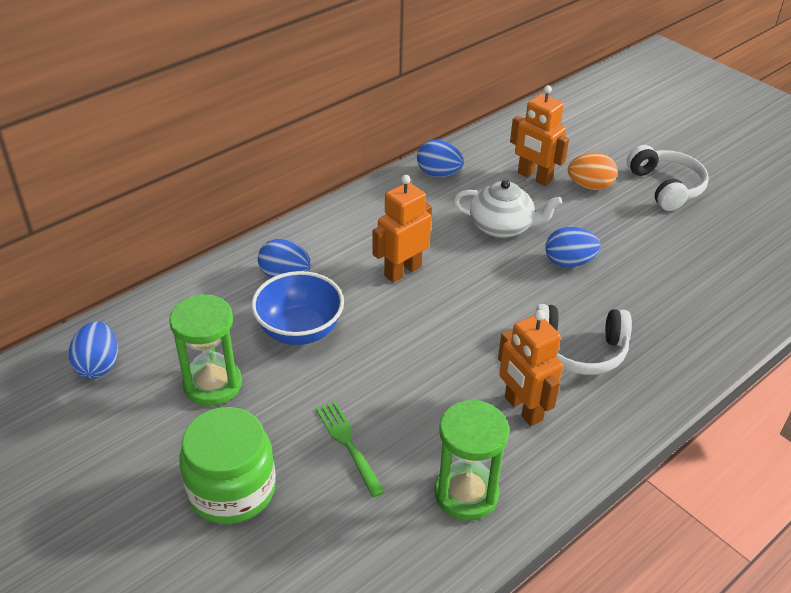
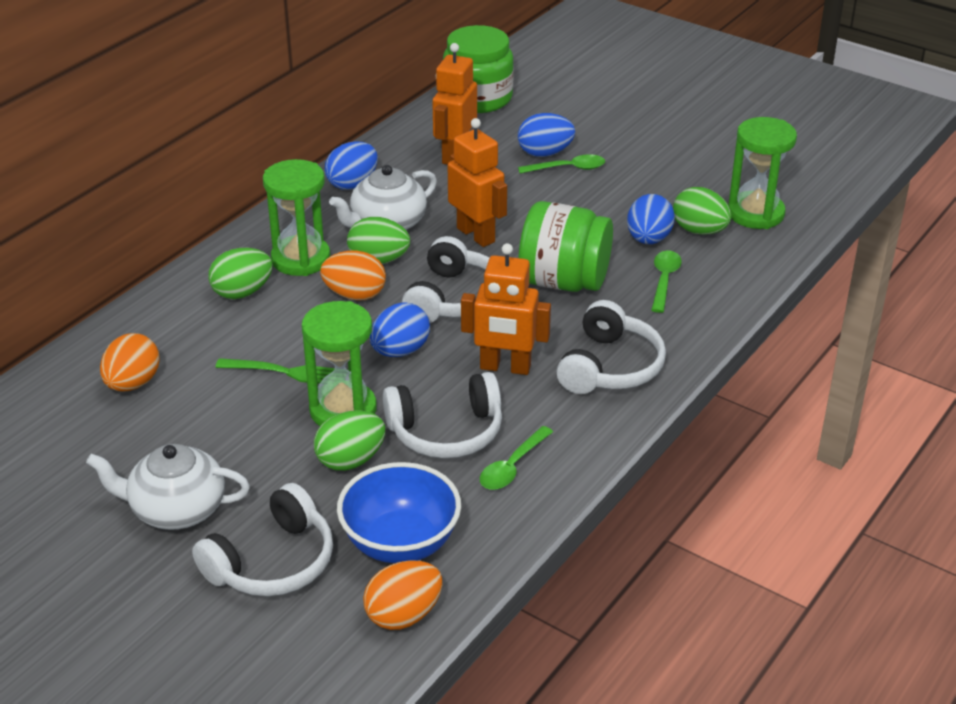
green egg: 0 -> 4
green hourglass: 2 -> 3
green jar: 1 -> 2
green spoon: 0 -> 3
orange egg: 1 -> 3
white headphones: 2 -> 4
white teapot: 1 -> 2

